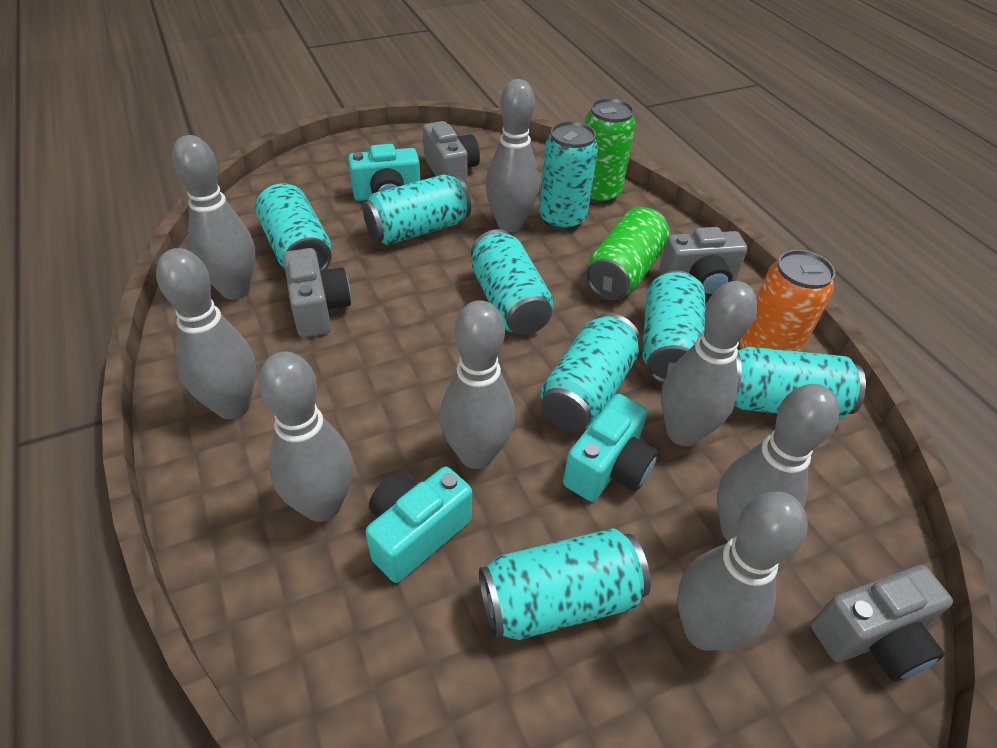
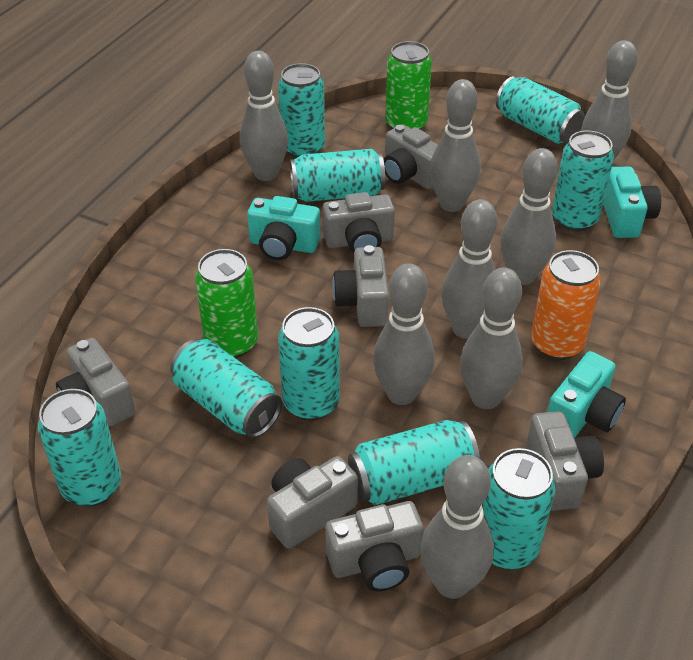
grey camera: 4 -> 7
turquoise can: 8 -> 9

